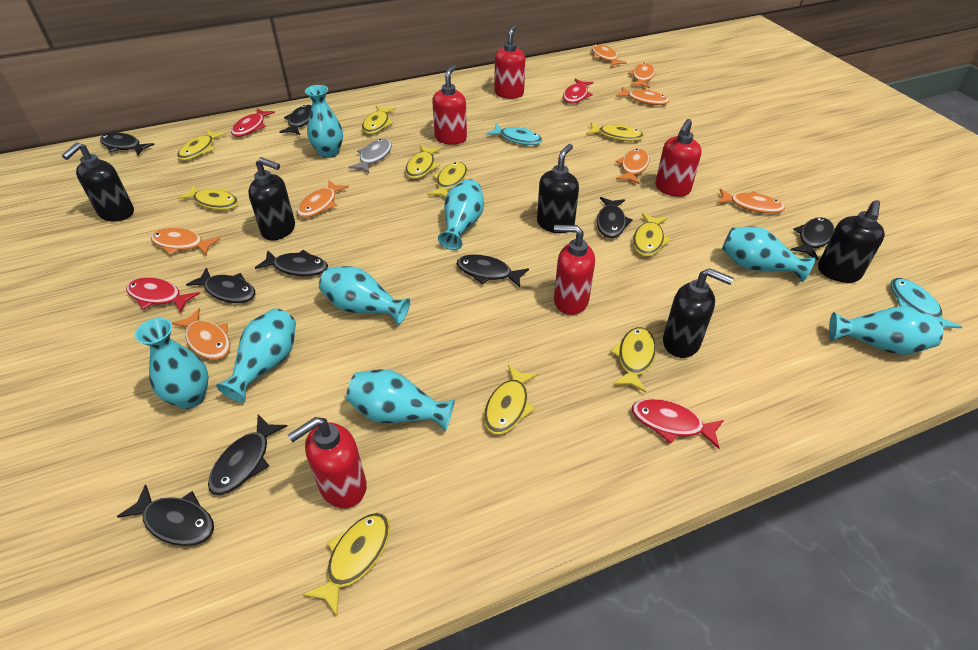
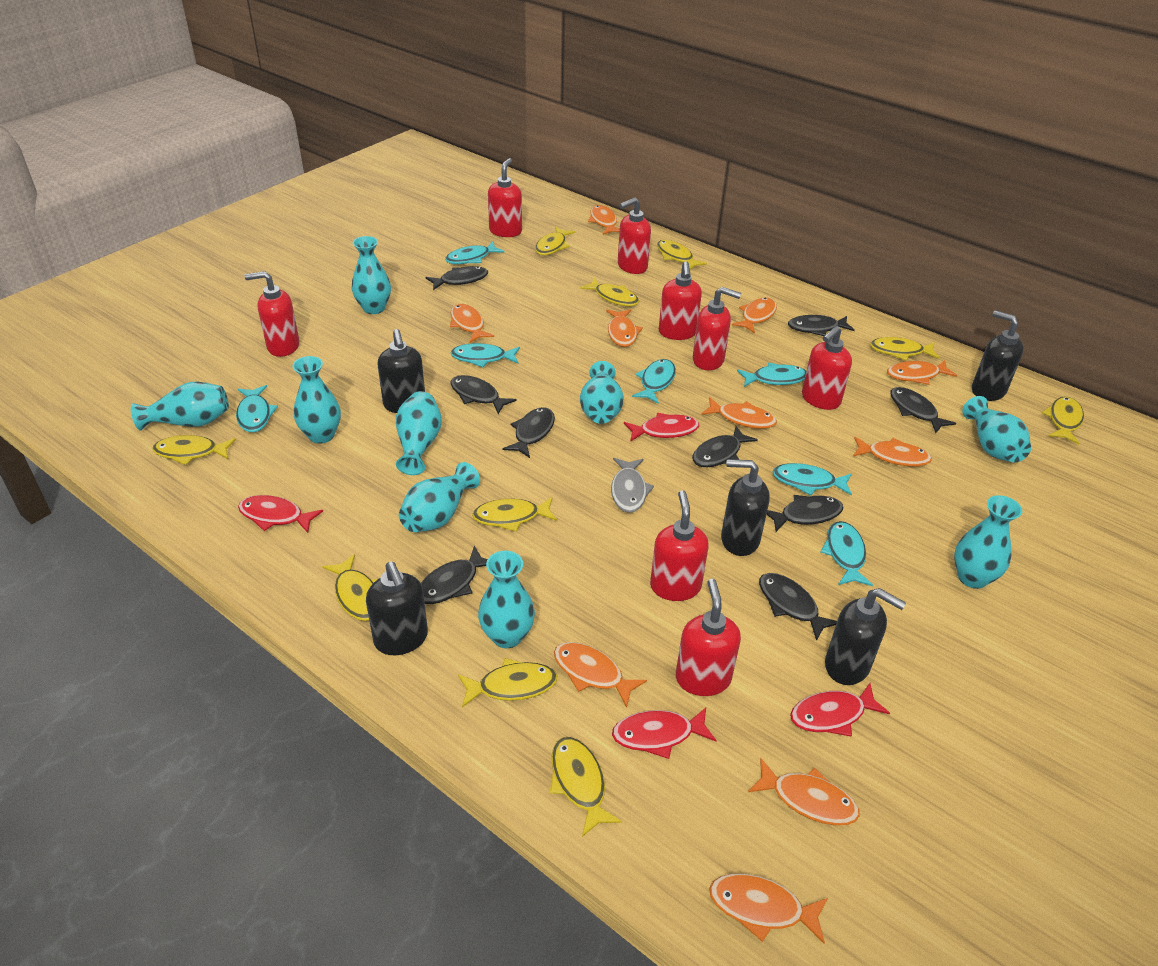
orange fish: 8 -> 10
red soap dispenser: 5 -> 8
turquoise fish: 2 -> 7
turquoise vase: 8 -> 9

